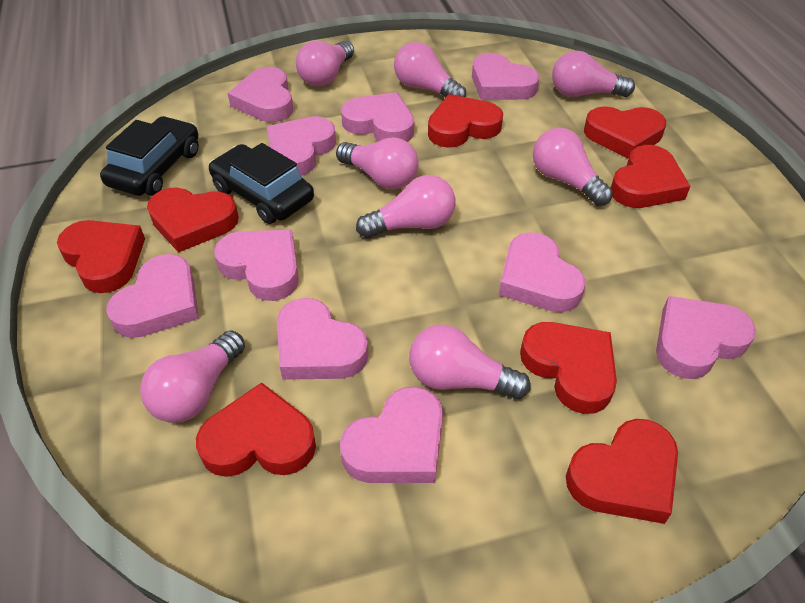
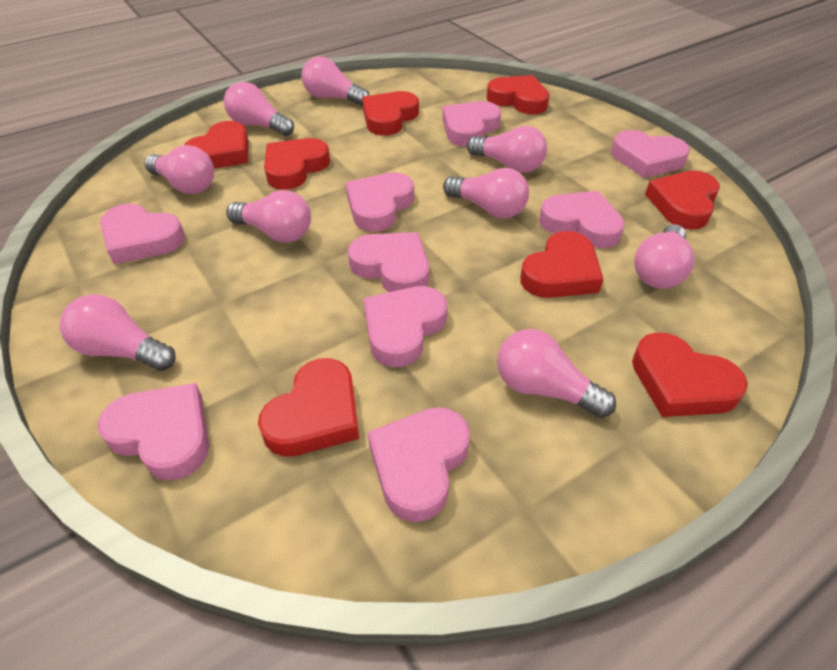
black car: 2 -> 0
pink heart: 10 -> 9
pink light bulb: 8 -> 9

